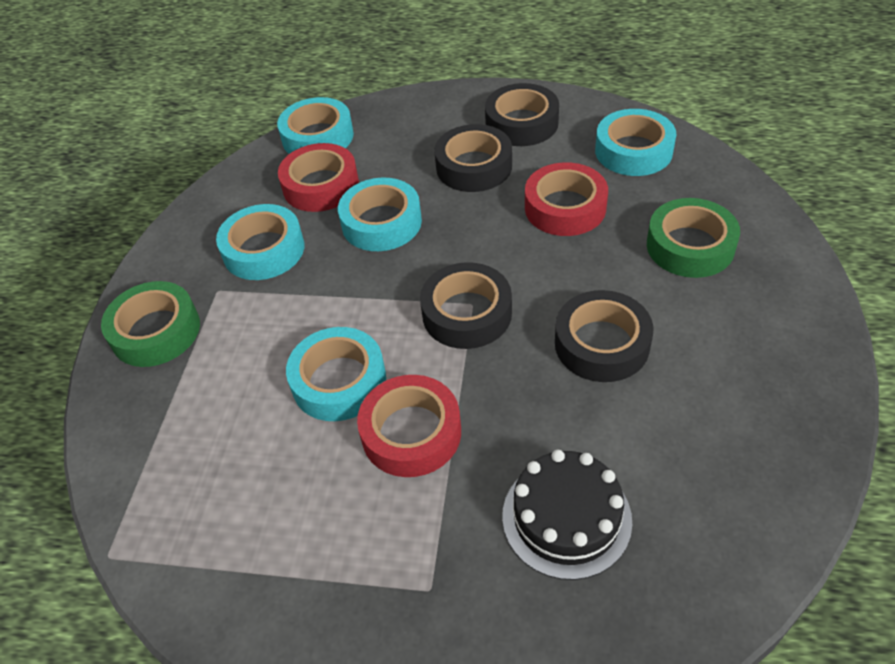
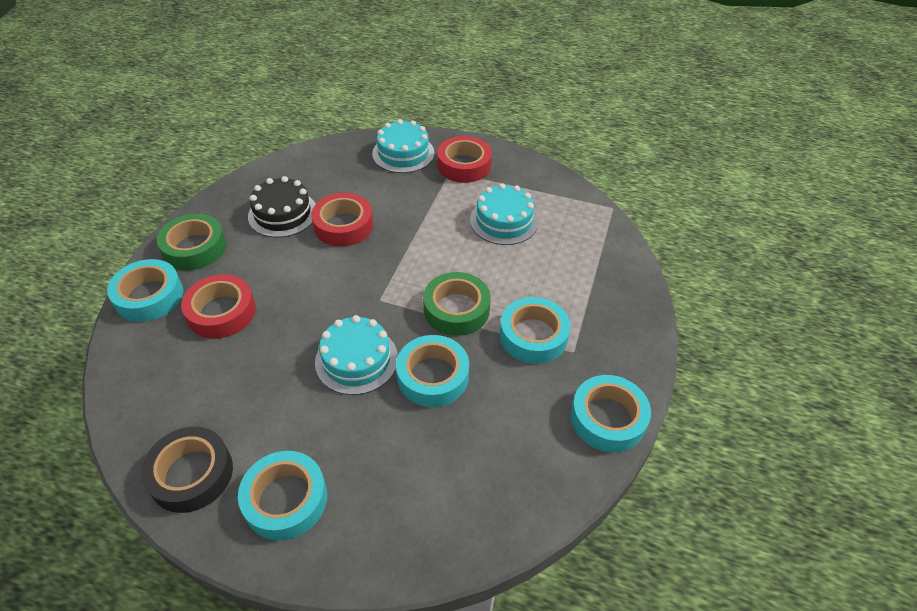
black tape: 4 -> 1
turquoise cake: 0 -> 3

